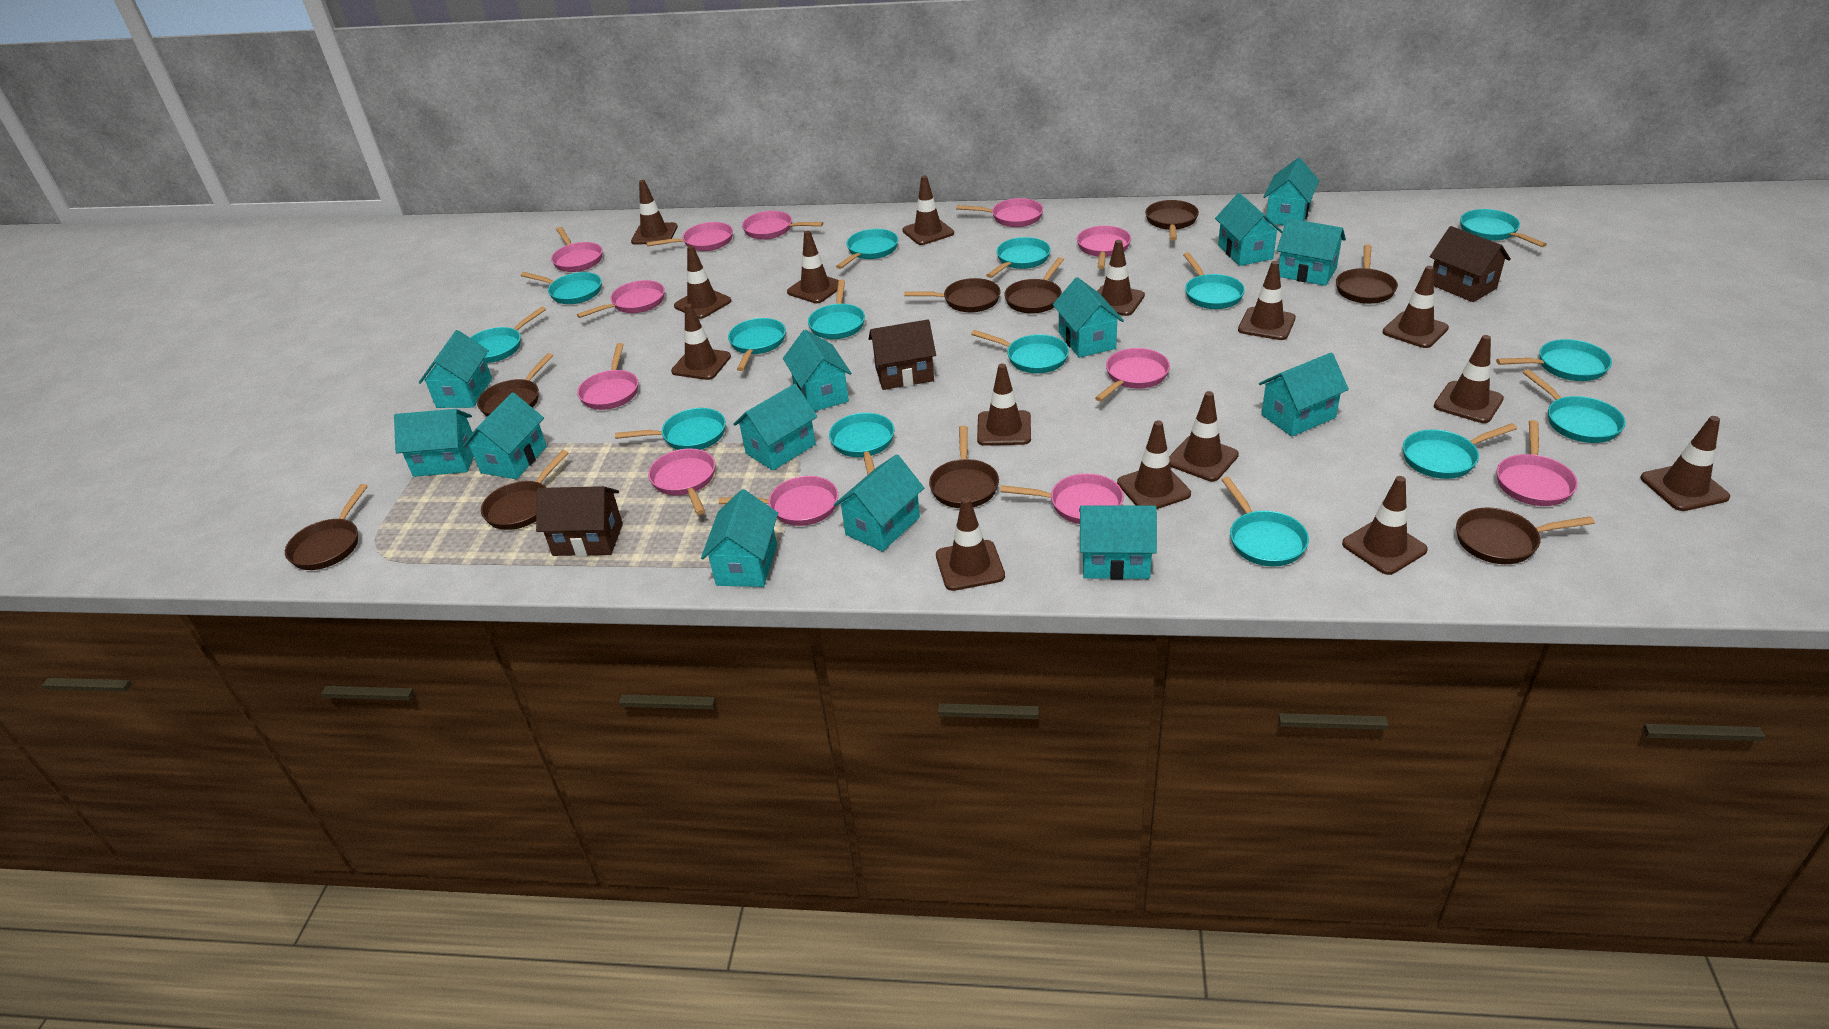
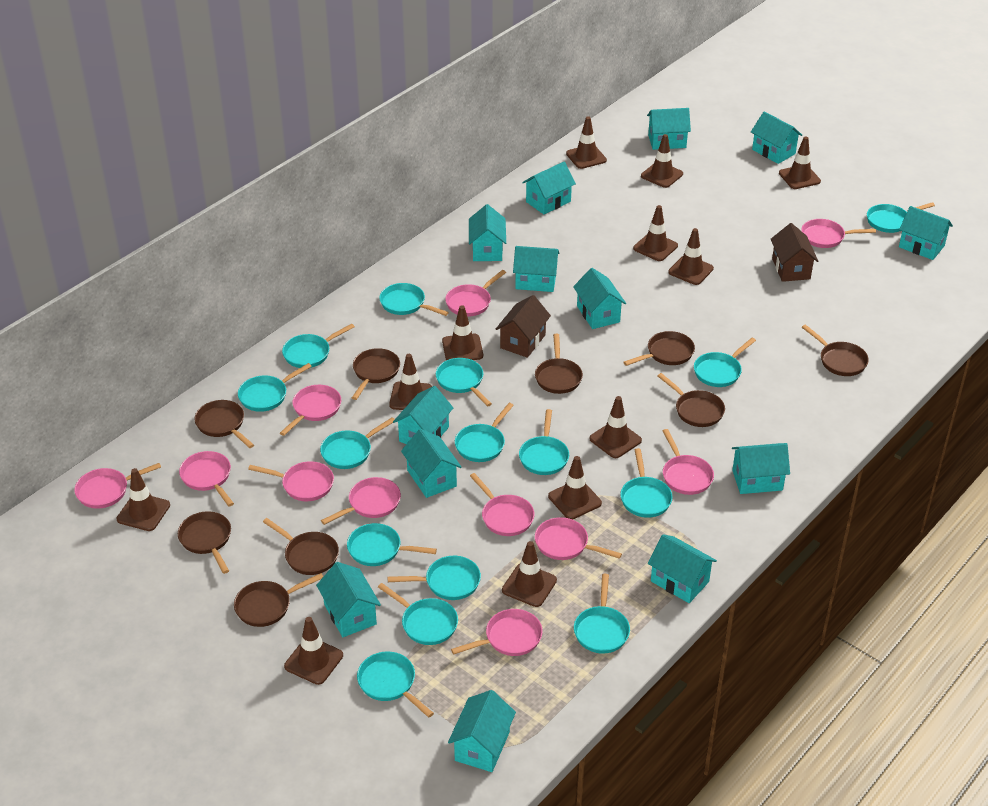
brown house: 3 -> 2
brown traffic cone: 15 -> 12
pink pan: 12 -> 11

